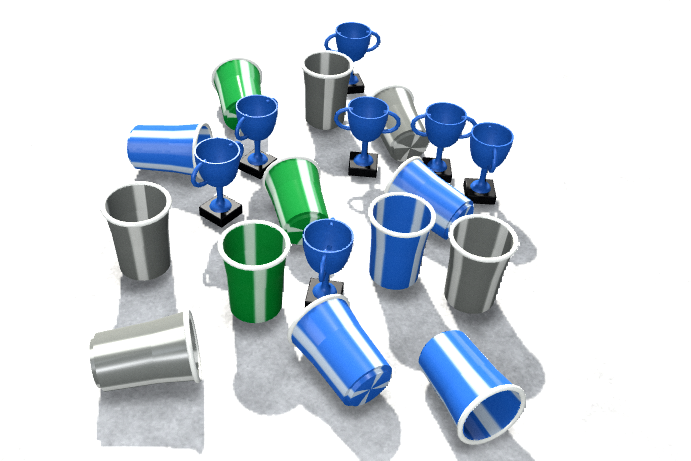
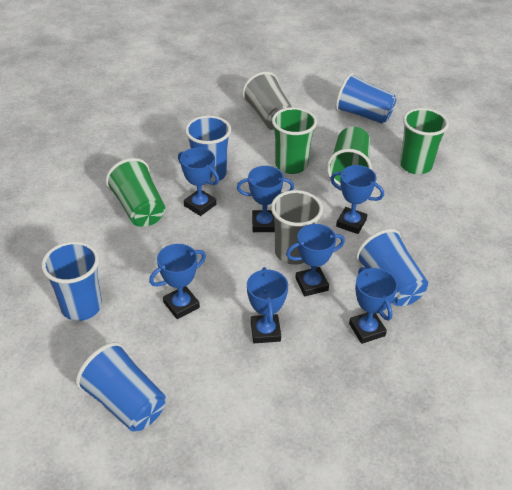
green cup: 3 -> 4
grey cup: 5 -> 2

